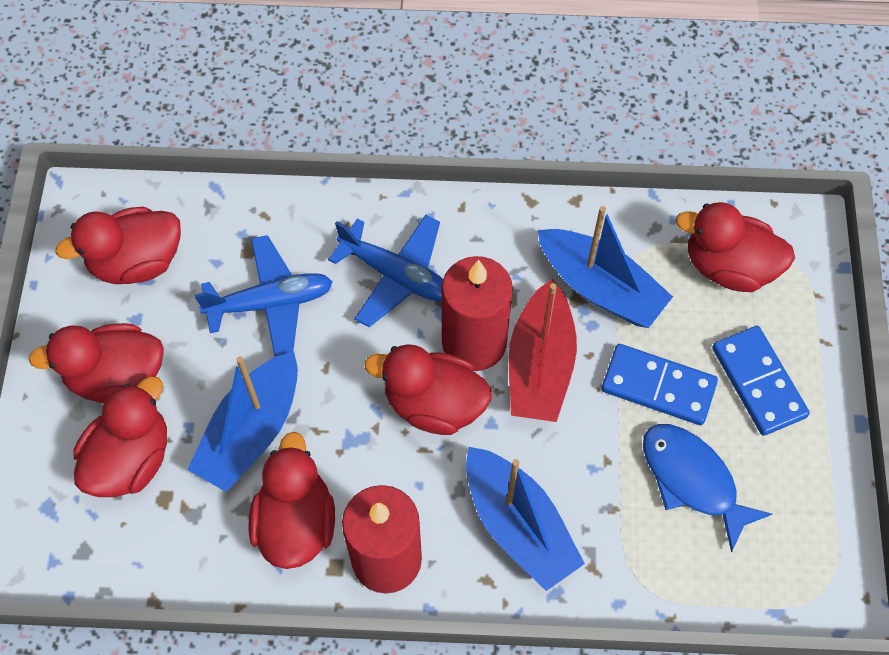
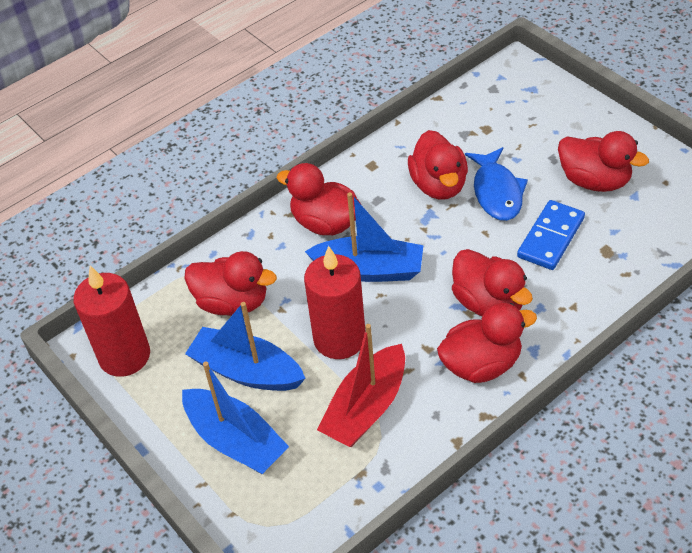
blue domino: 2 -> 1
blue plane: 2 -> 0

